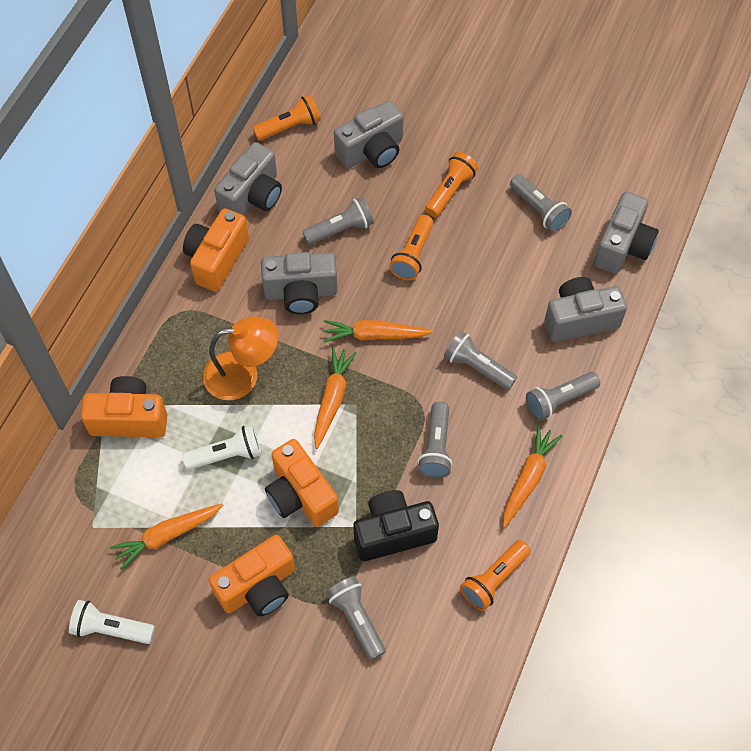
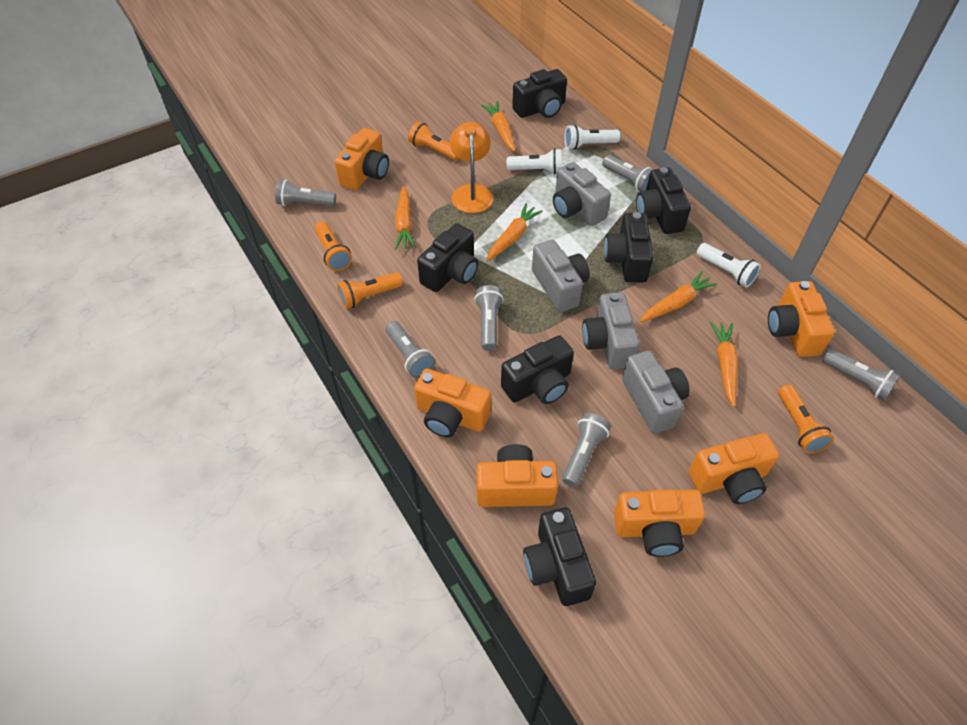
black camera: 1 -> 6
grey camera: 5 -> 4
orange camera: 4 -> 6
orange carrot: 4 -> 5
white flashlight: 2 -> 3

